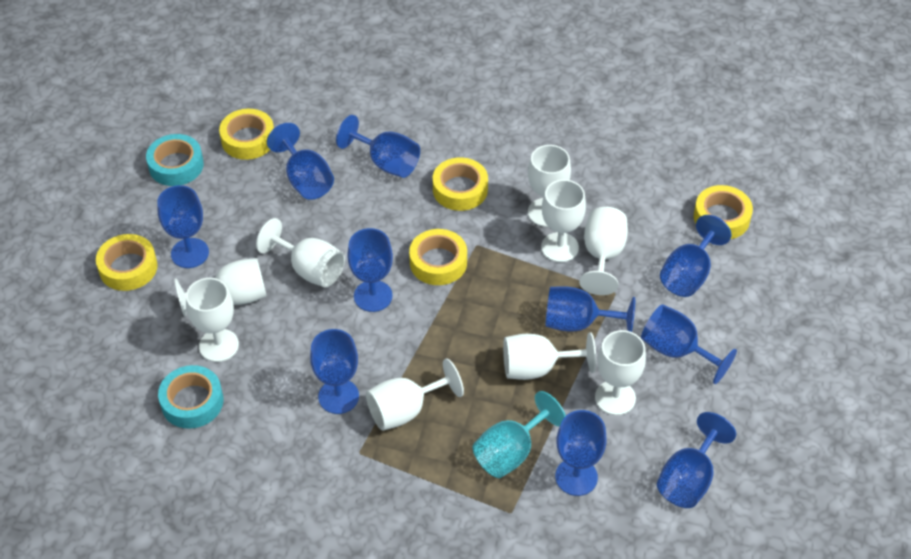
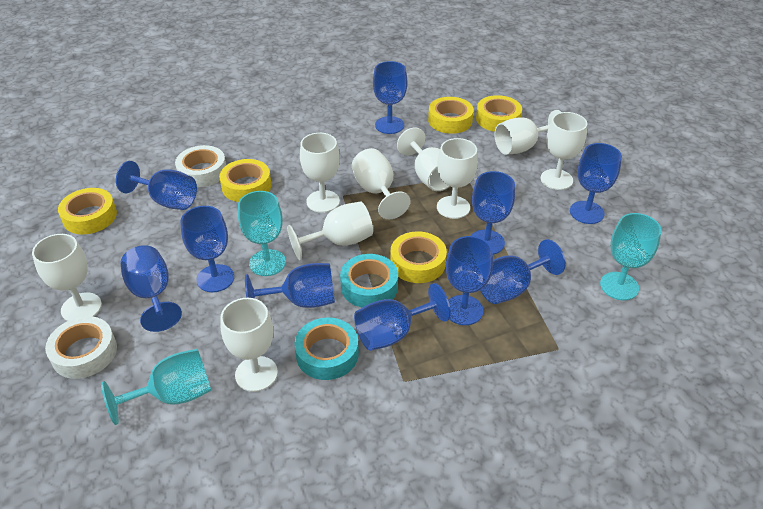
turquoise goblet: 1 -> 3
white tape: 0 -> 2

